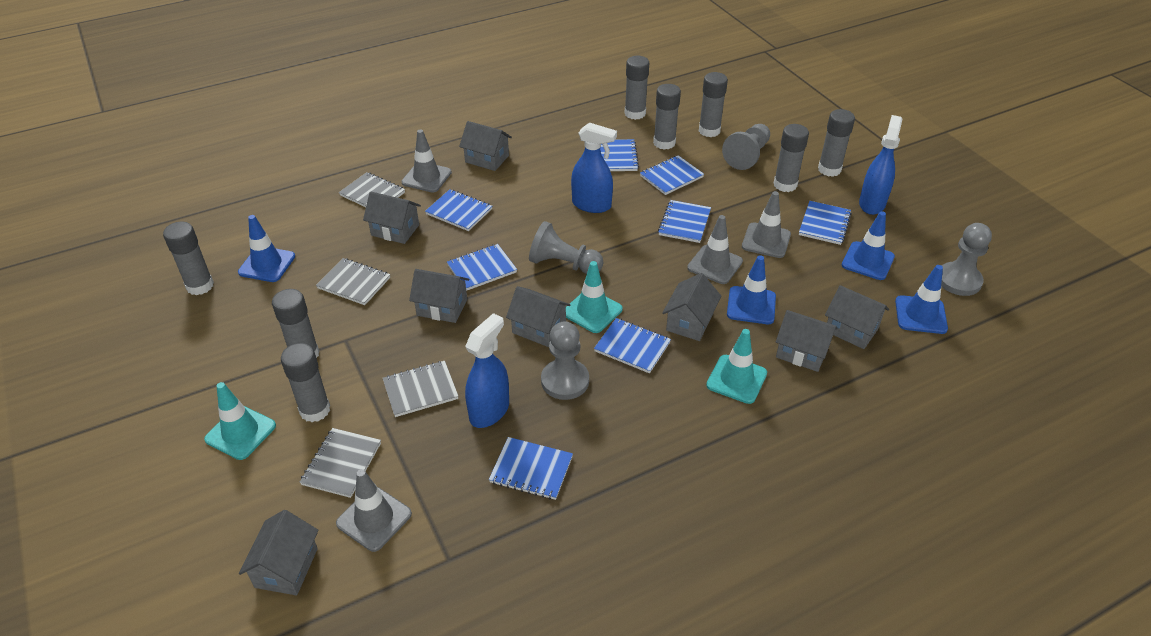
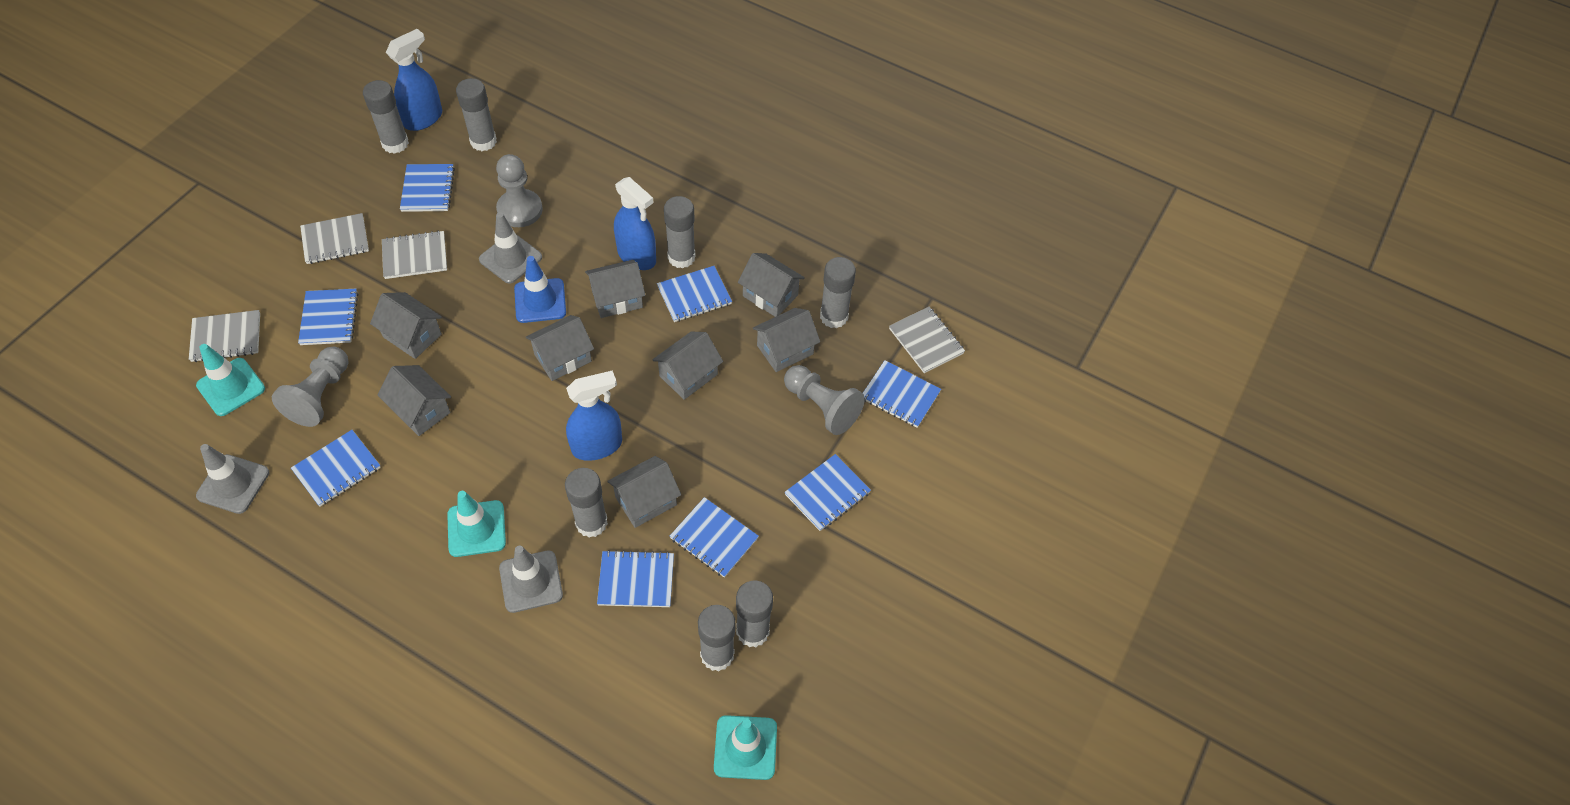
blue traffic cone: 4 -> 1
grey glue stick: 8 -> 7
grey pawn: 4 -> 3
grey traffic cone: 4 -> 3

